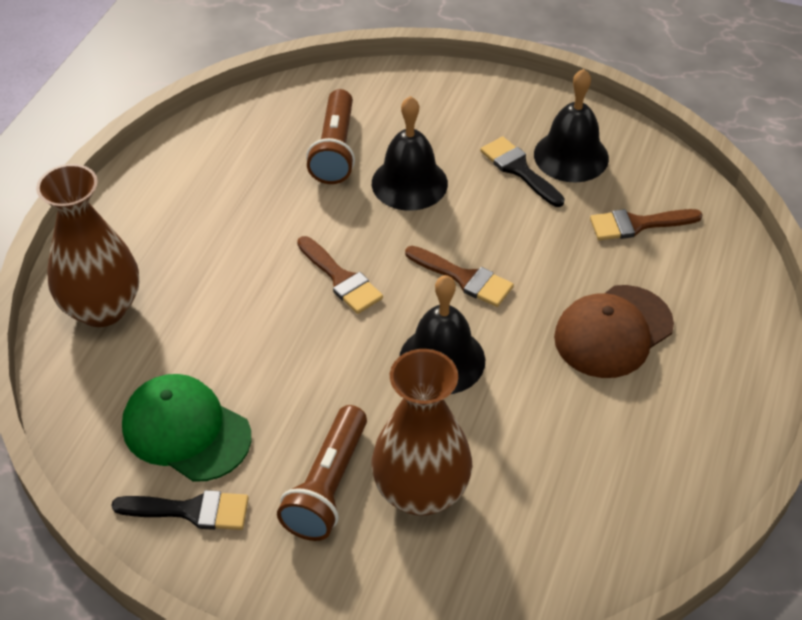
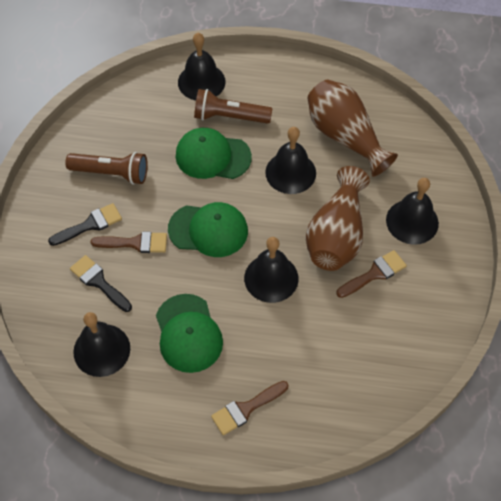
black bell: 3 -> 5
brown cap: 1 -> 0
green cap: 1 -> 3

